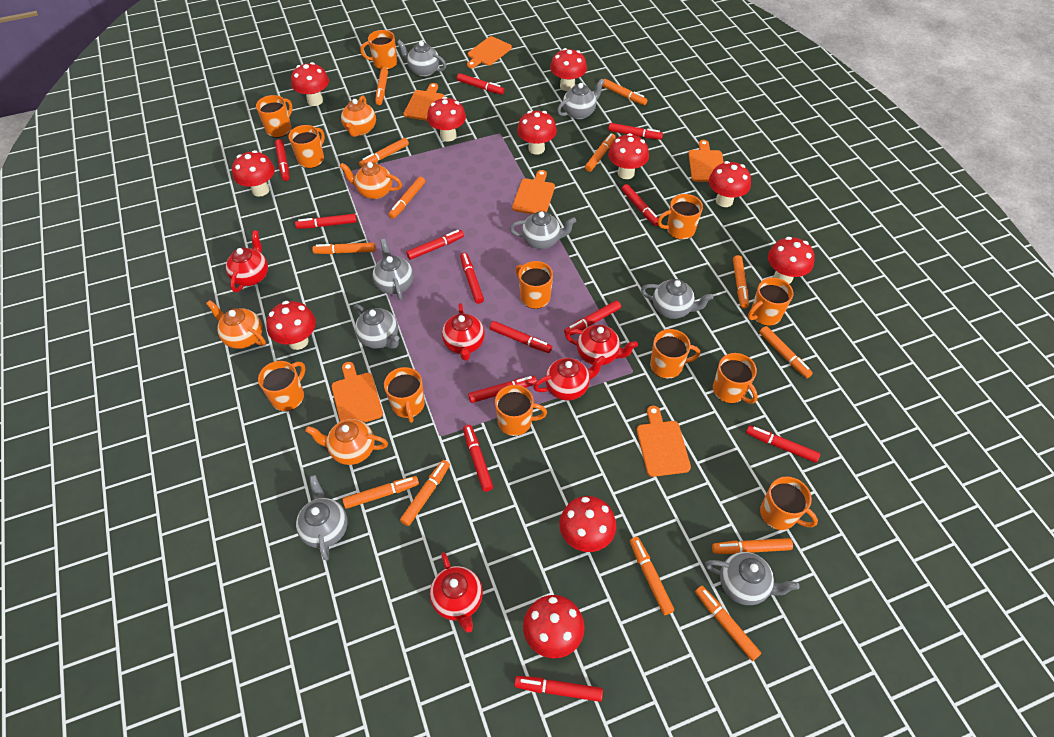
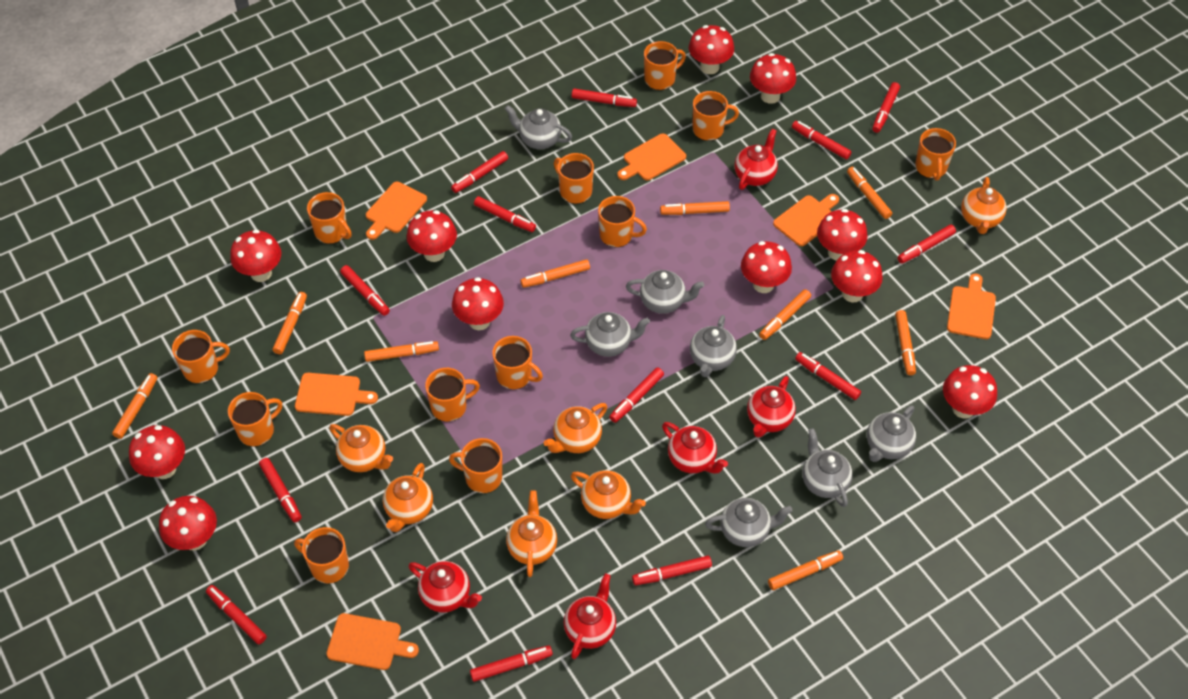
grey teapot: 8 -> 7
orange marker: 13 -> 9
orange teapot: 4 -> 6

